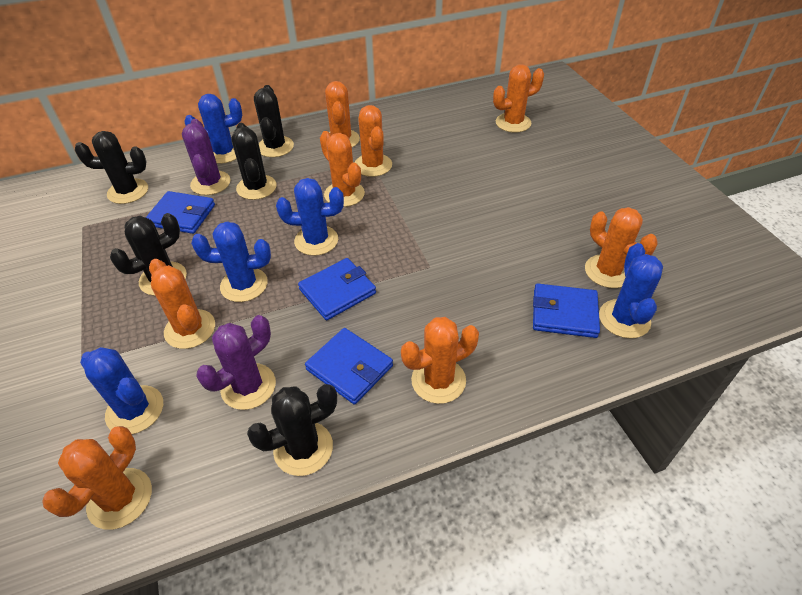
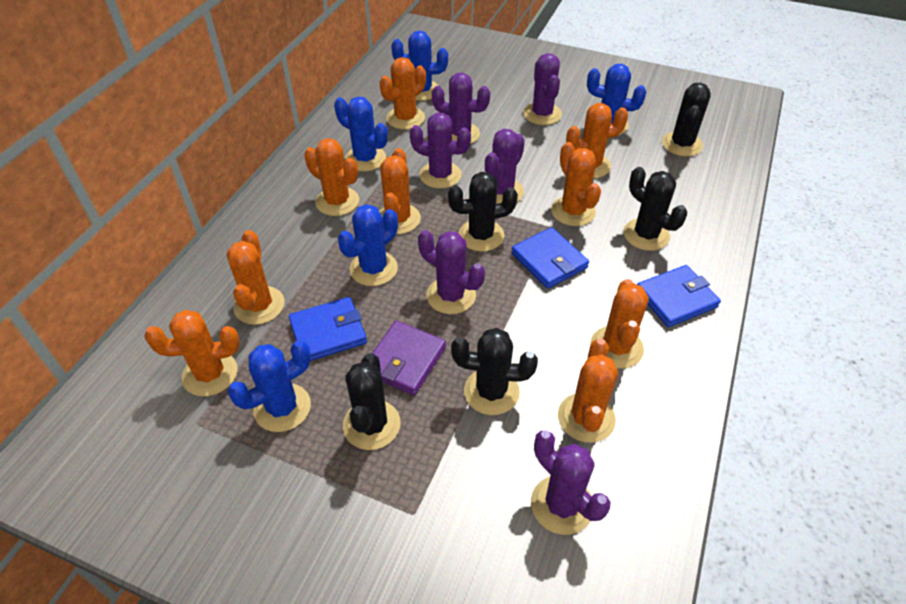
blue wallet: 4 -> 3
orange cactus: 8 -> 9
purple cactus: 2 -> 6
purple wallet: 0 -> 1

